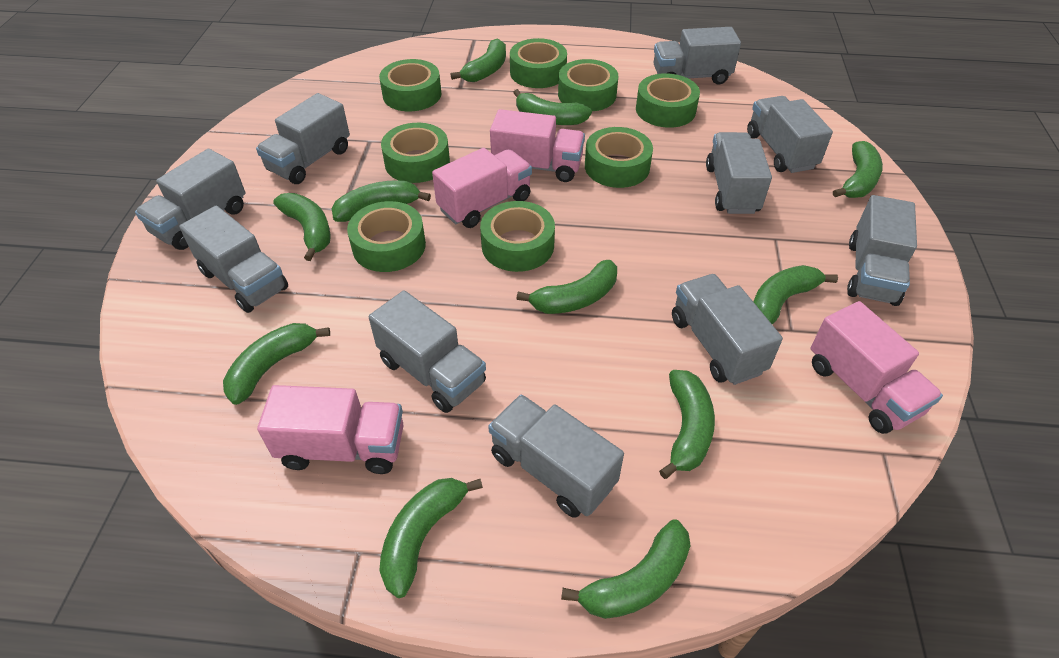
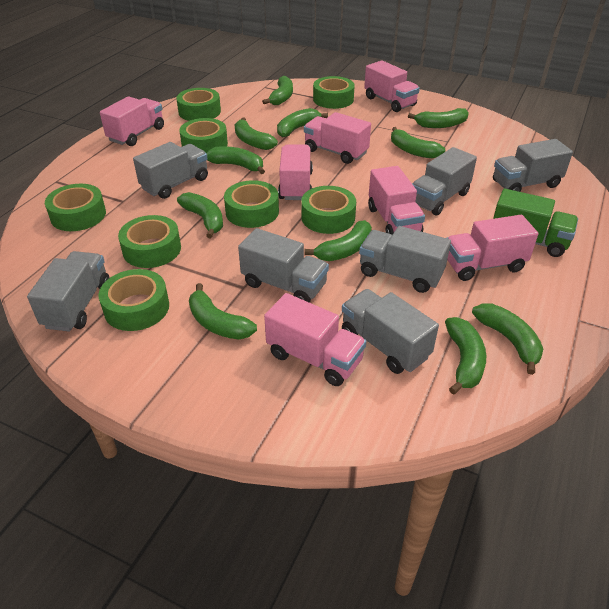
green truck: 0 -> 1
grey truck: 10 -> 7
pink truck: 4 -> 7

